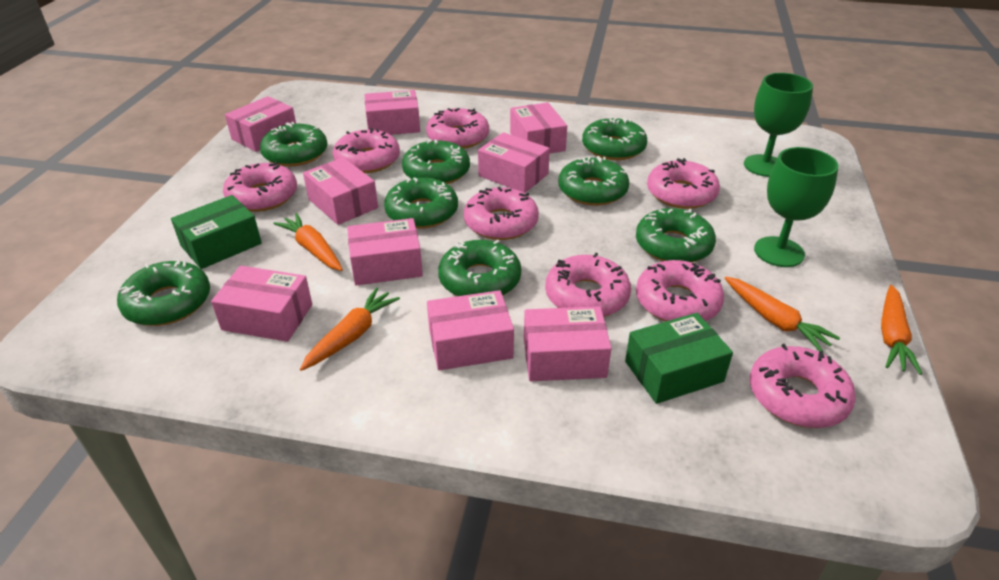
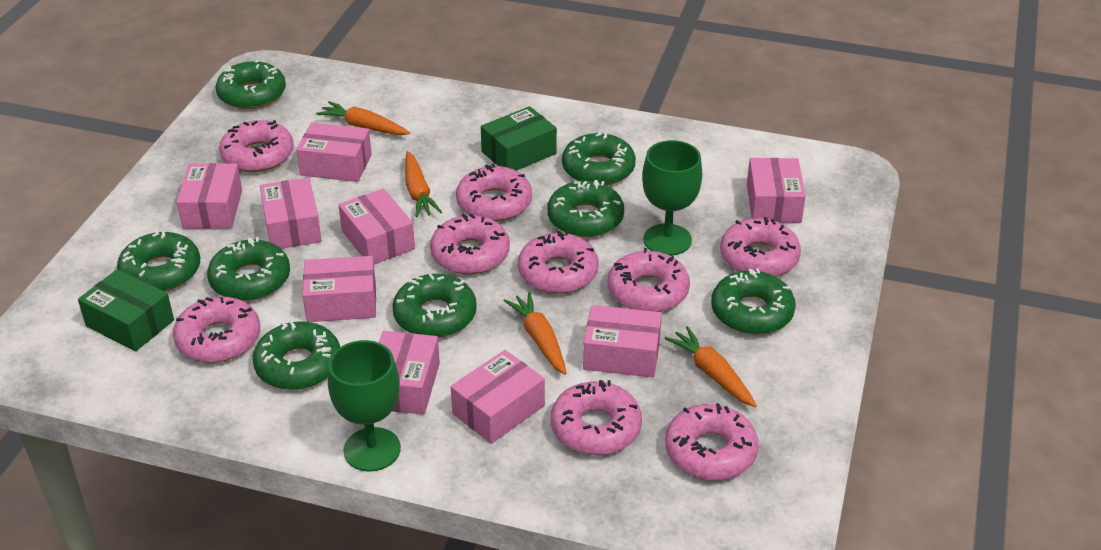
pink donut: 8 -> 9

